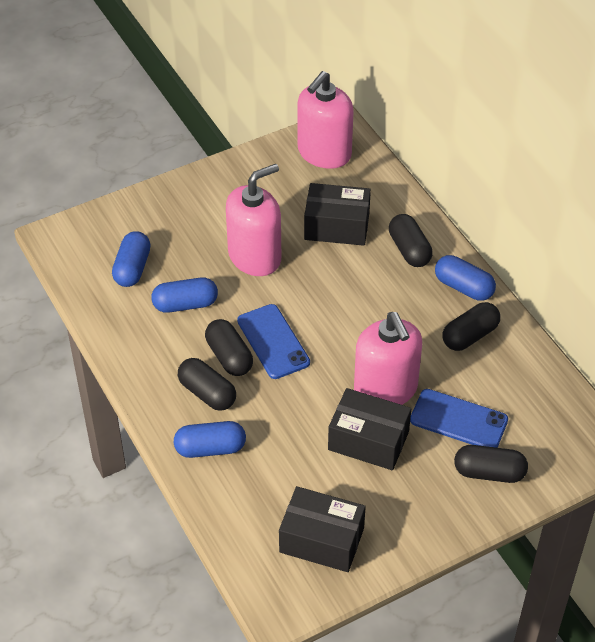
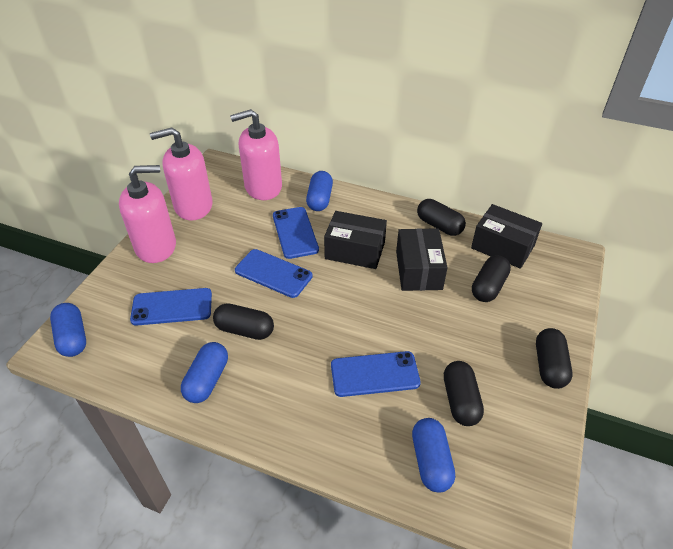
blue phone: 2 -> 4

